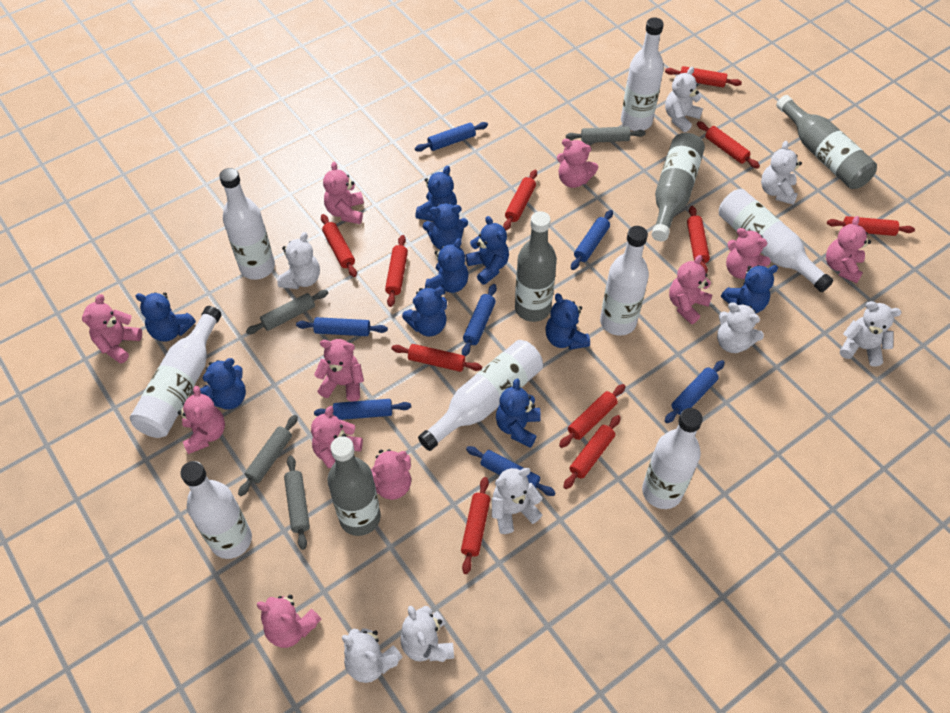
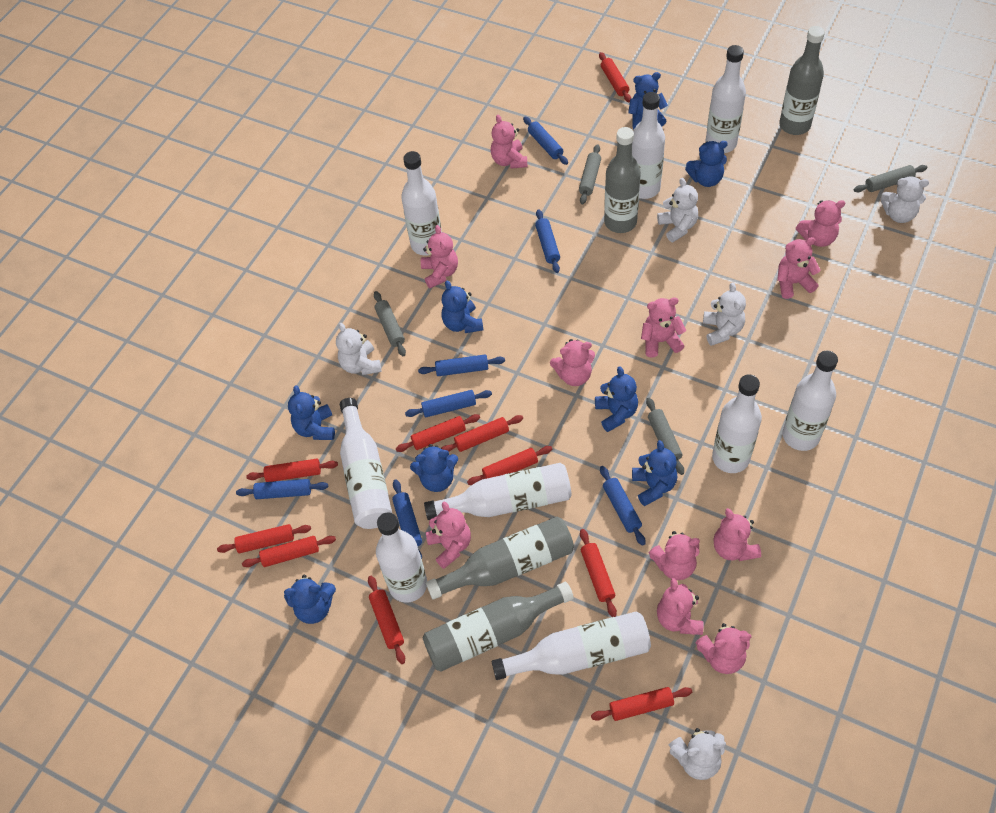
blue teddy bear: 10 -> 8
red rolling pin: 11 -> 10
white bottle: 8 -> 9
white teddy bear: 8 -> 5

